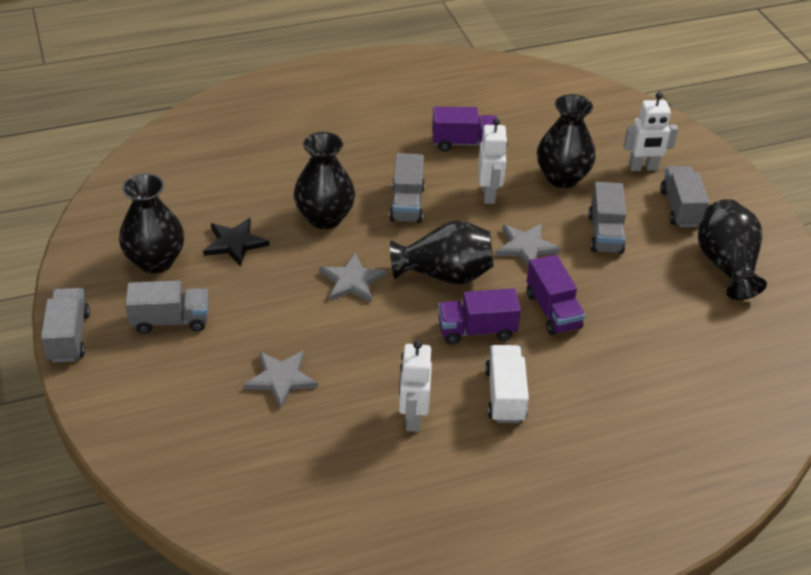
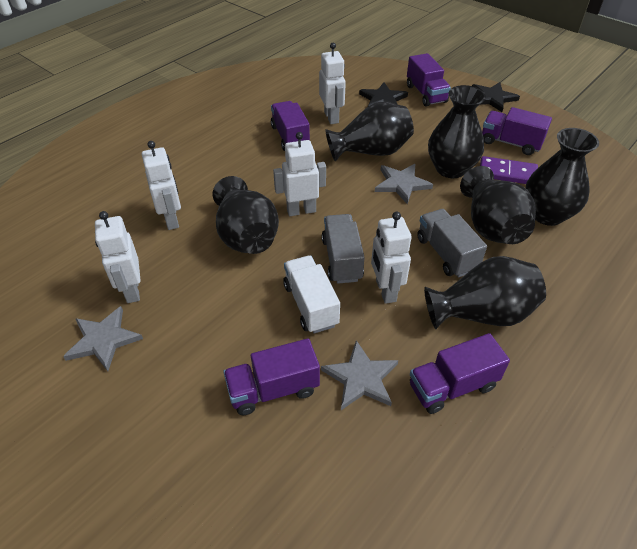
black star: 1 -> 2
black vase: 5 -> 6
grey truck: 5 -> 2
purple domino: 0 -> 1
purple truck: 3 -> 5
white robot: 3 -> 5

